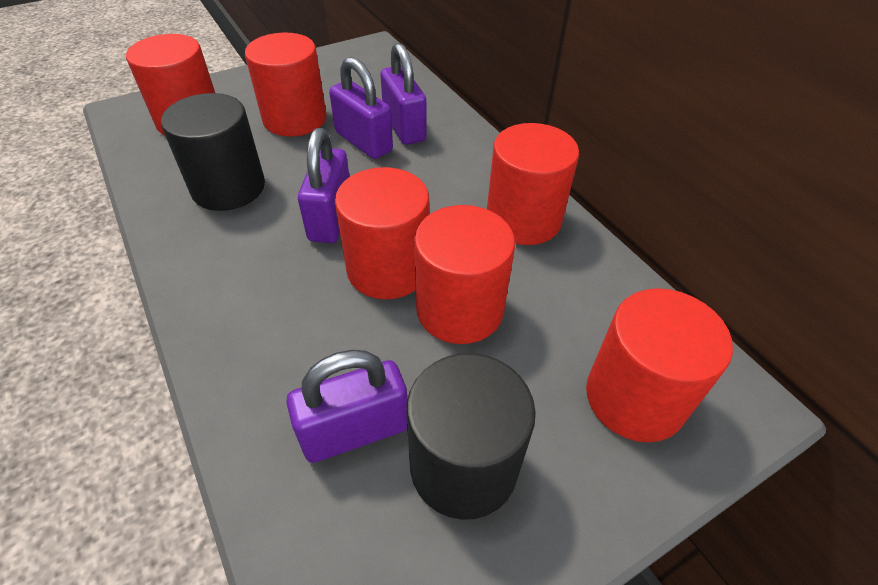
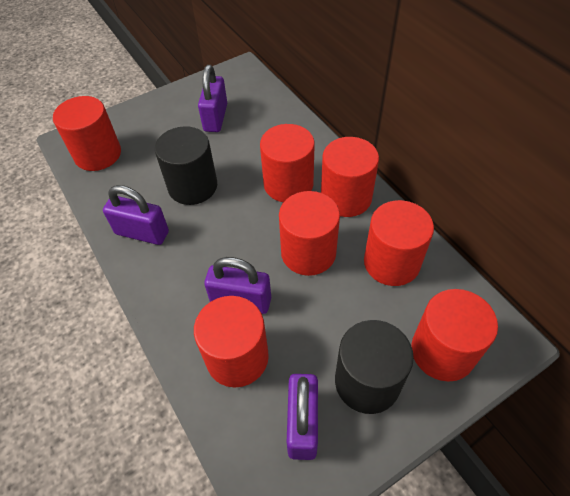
red cylinder: 6 -> 7

